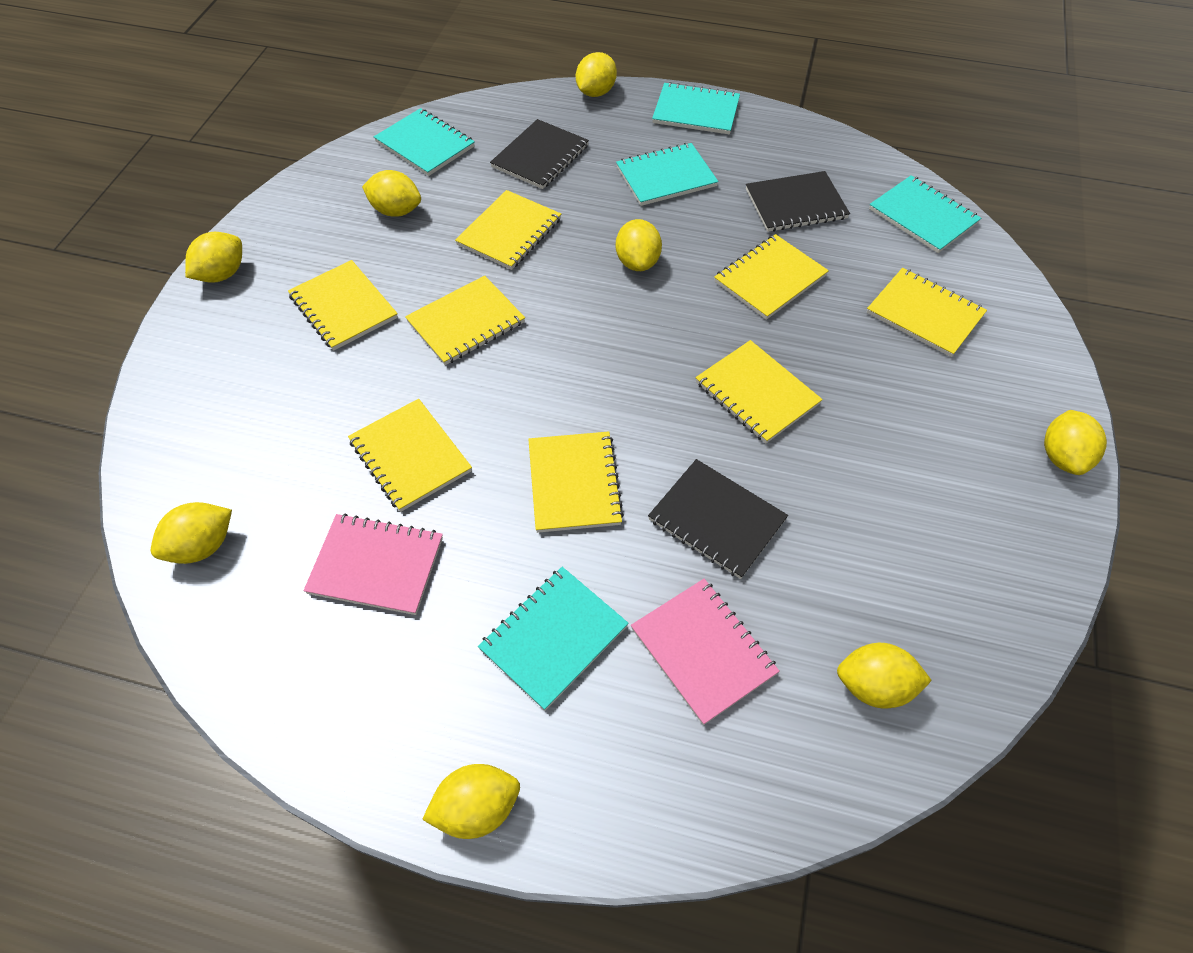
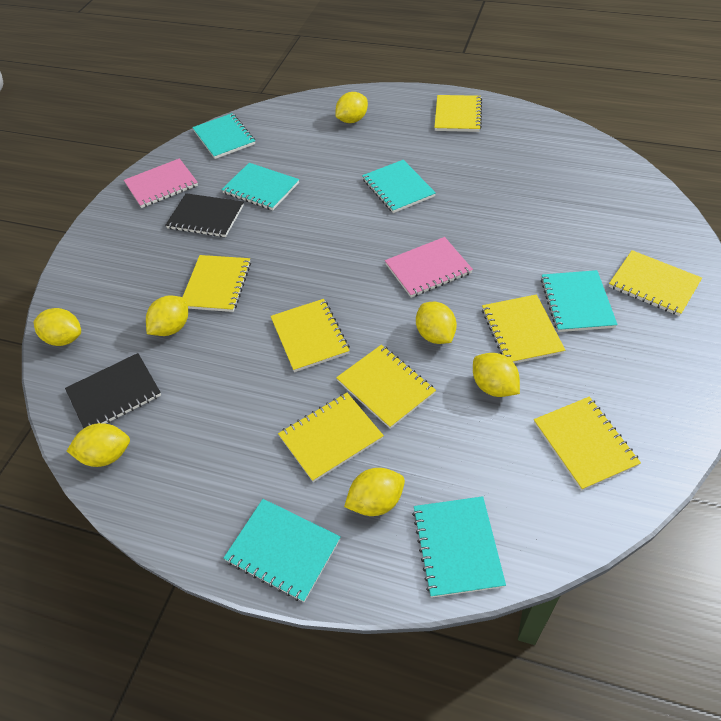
black notebook: 3 -> 2
turquoise notebook: 5 -> 6
yellow lemon: 8 -> 7

